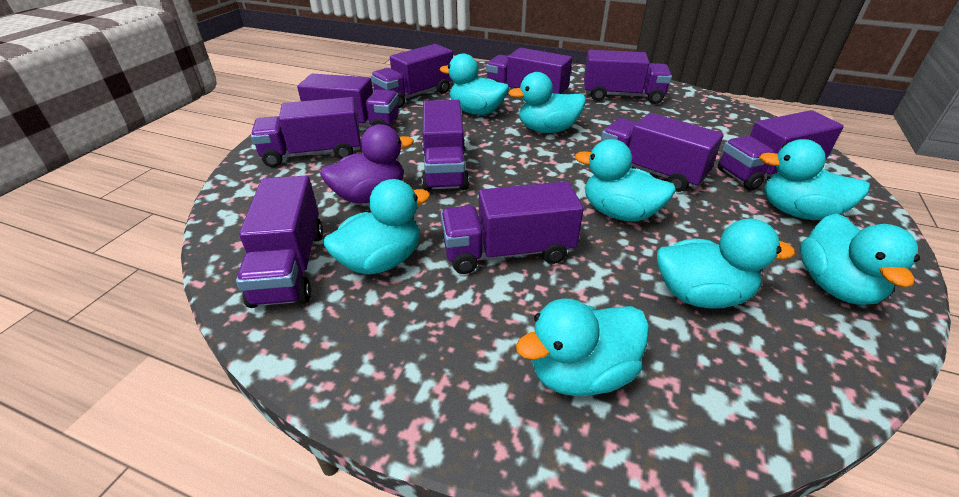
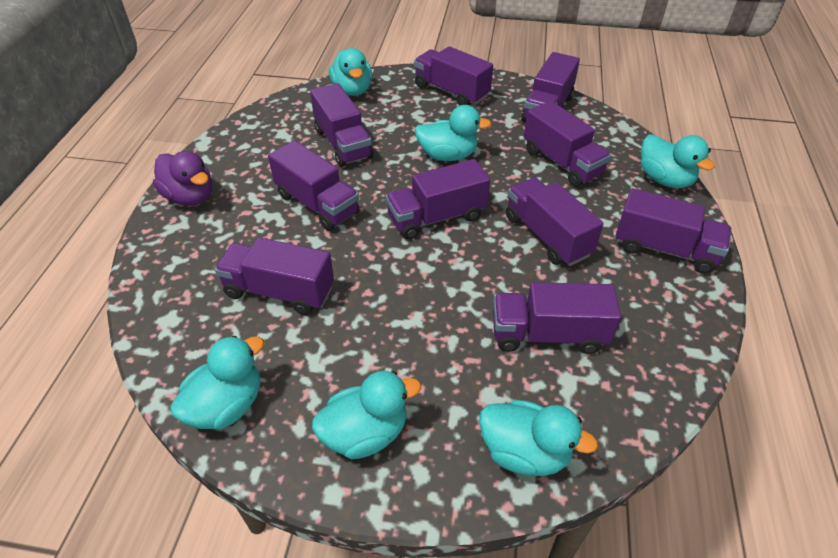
turquoise duck: 8 -> 6

